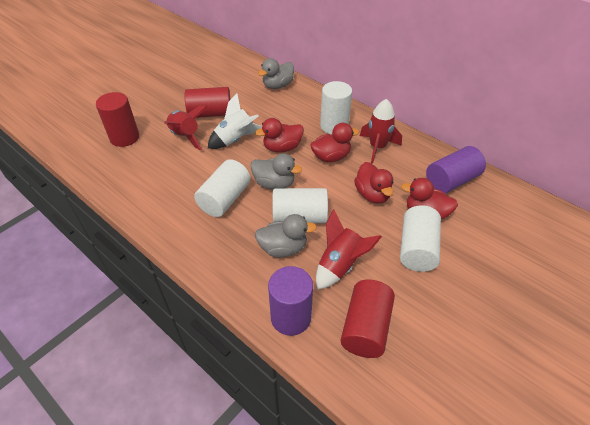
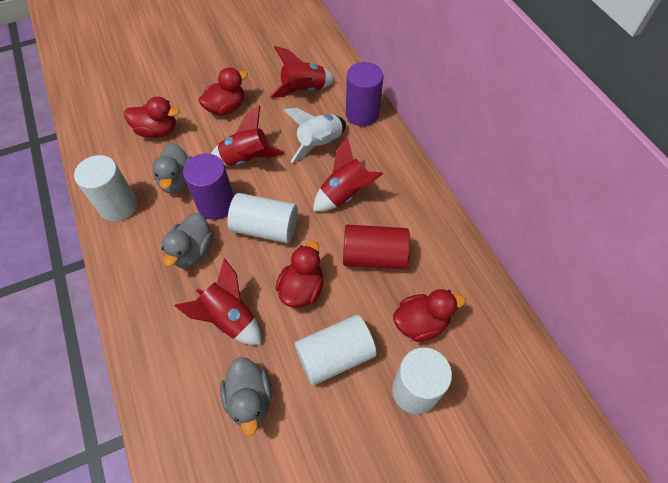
red cylinder: 3 -> 1
red rocket: 3 -> 4

